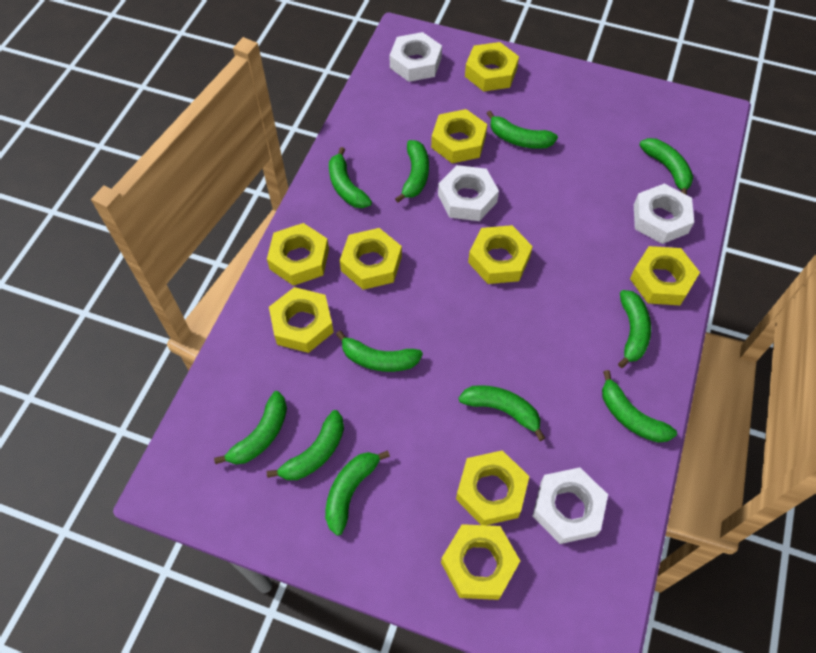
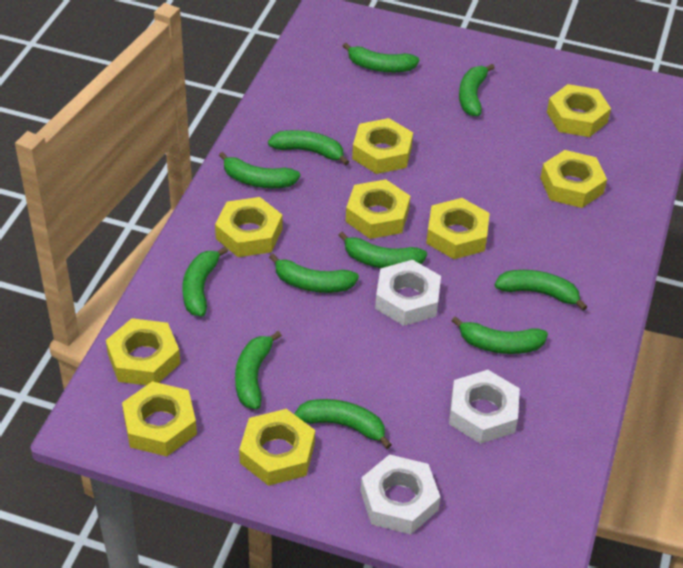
white nut: 4 -> 3

